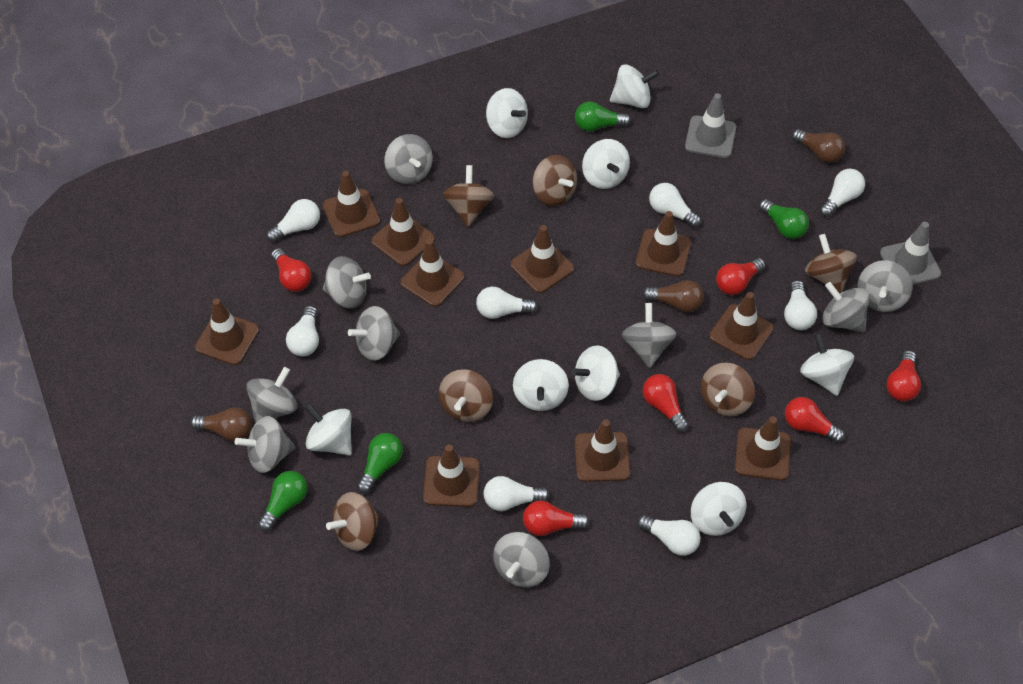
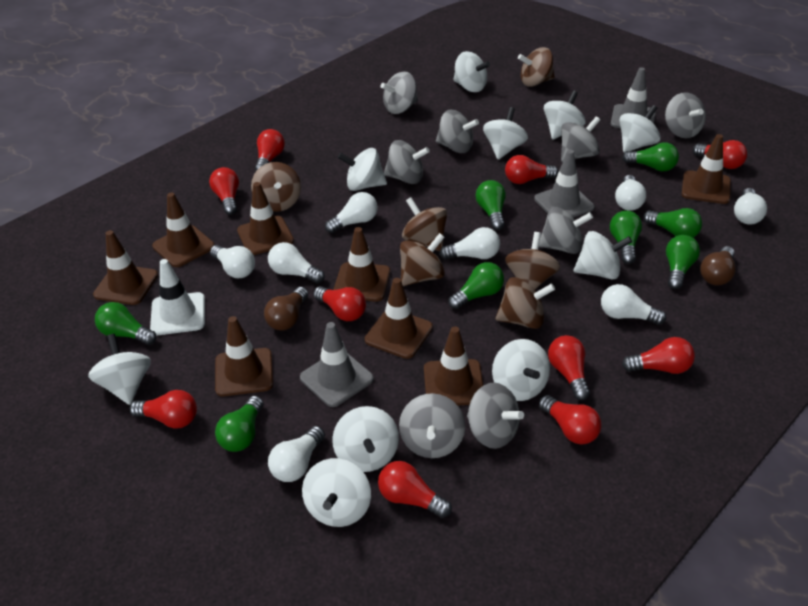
brown light bulb: 3 -> 2
brown traffic cone: 10 -> 8
green light bulb: 4 -> 8
grey spinning top: 9 -> 8
grey traffic cone: 2 -> 3
red light bulb: 6 -> 10
white spinning top: 8 -> 10
white traffic cone: 0 -> 1

